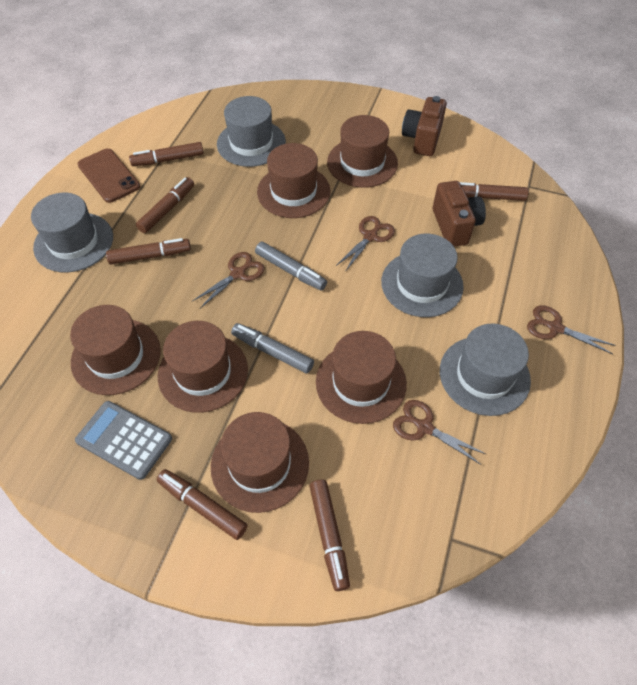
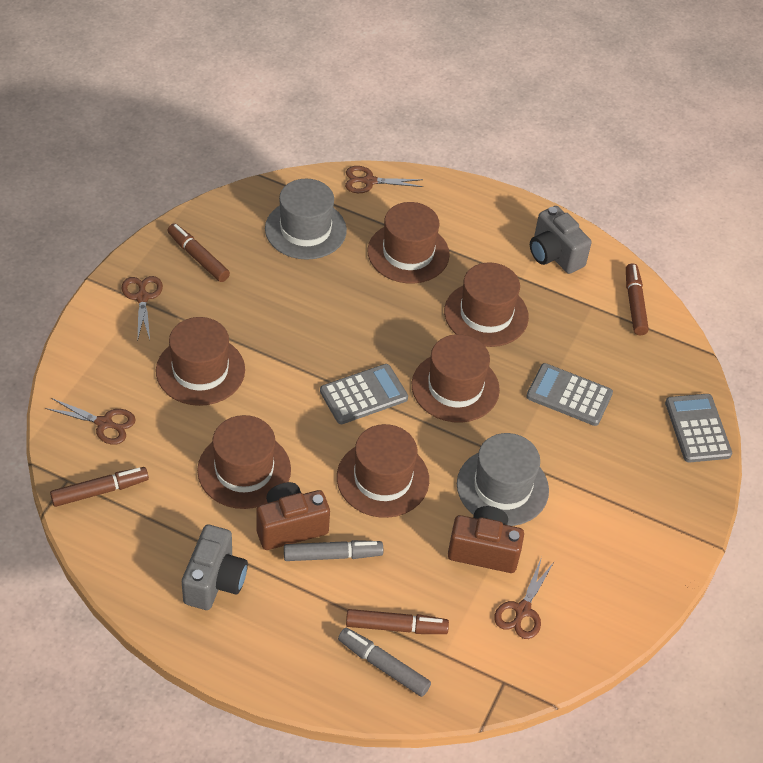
brown marker: 6 -> 4
brown phone: 1 -> 0
grey calculator: 1 -> 3
grey camera: 0 -> 2
grey hat: 4 -> 2

